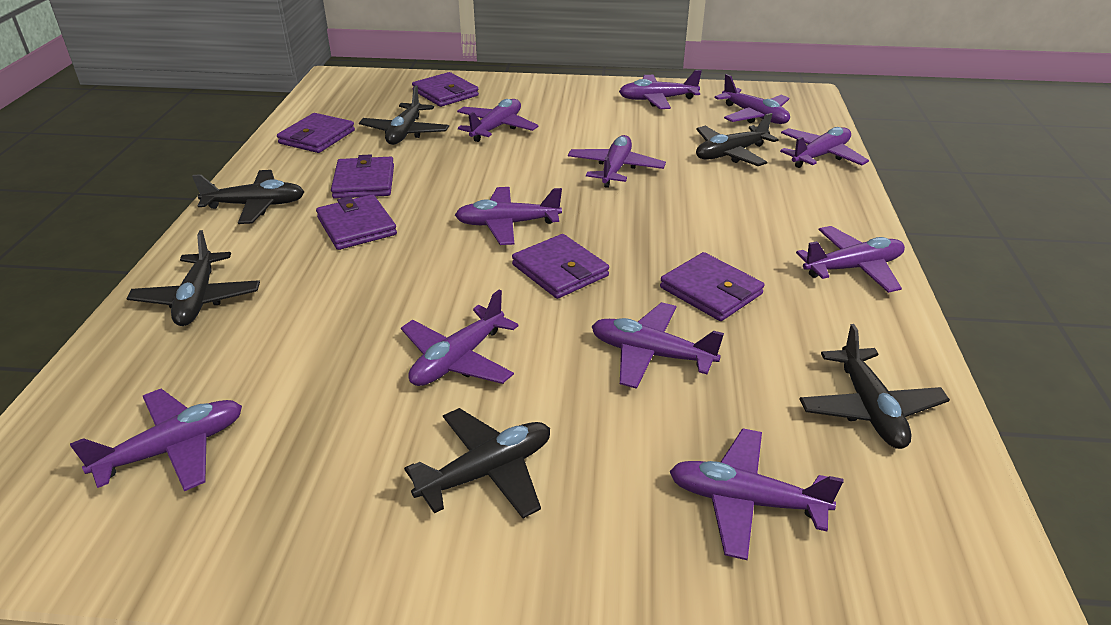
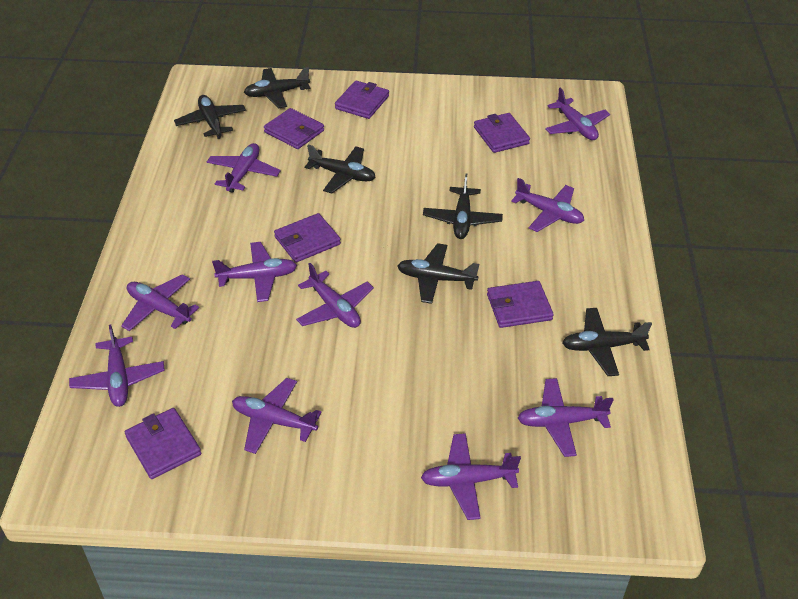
purple plane: 11 -> 10

